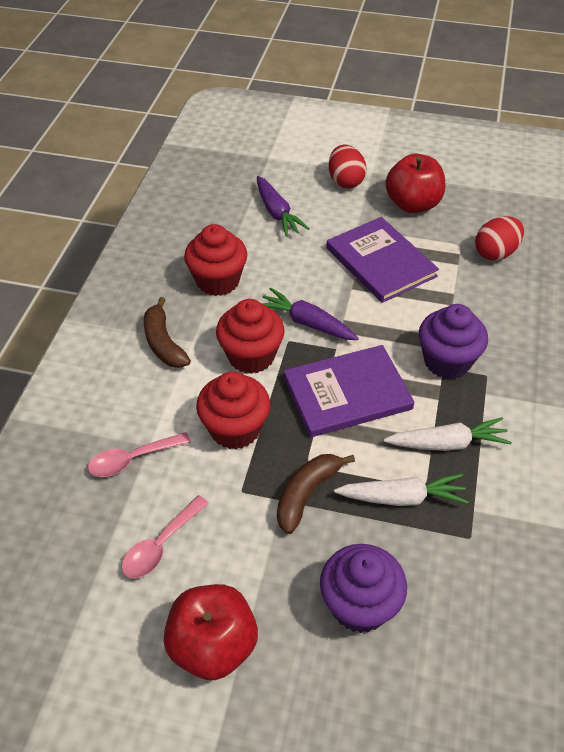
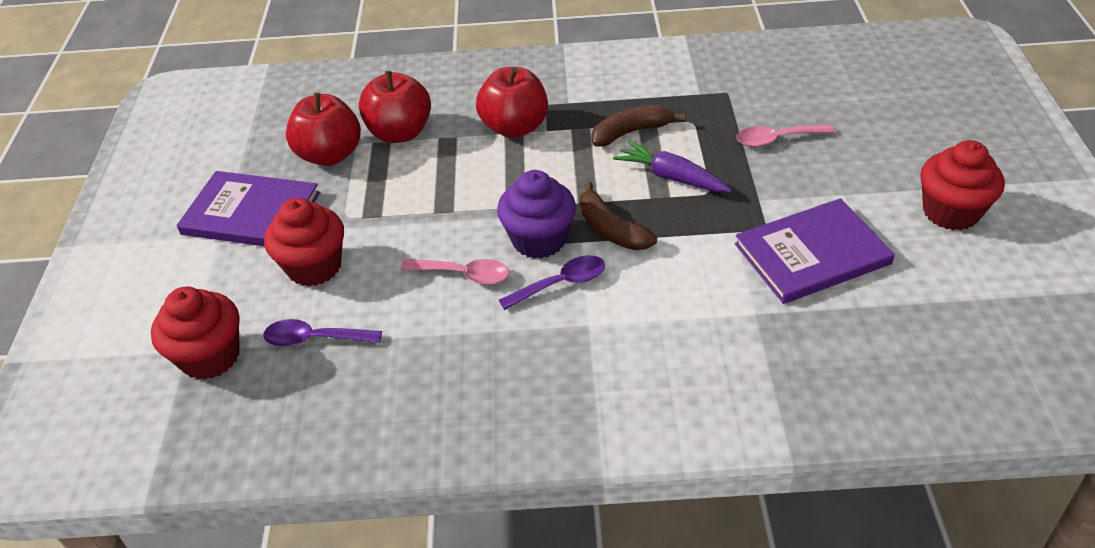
purple carrot: 2 -> 1
purple cupcake: 2 -> 1
purple spoon: 0 -> 2
red apple: 2 -> 3
red egg: 2 -> 0
white carrot: 2 -> 0

